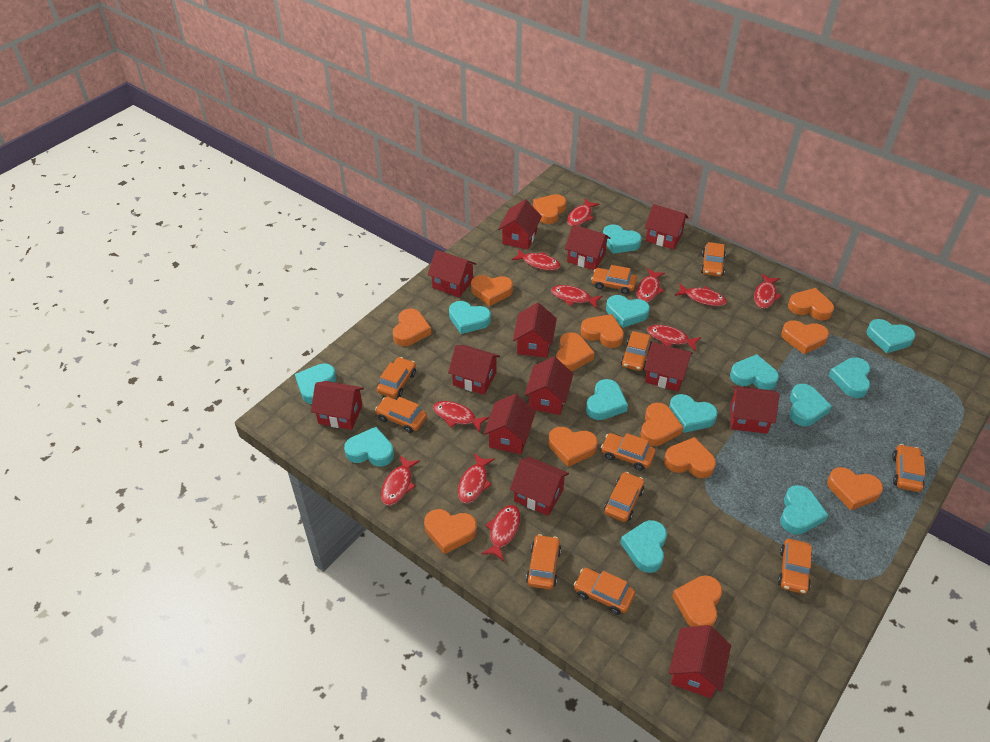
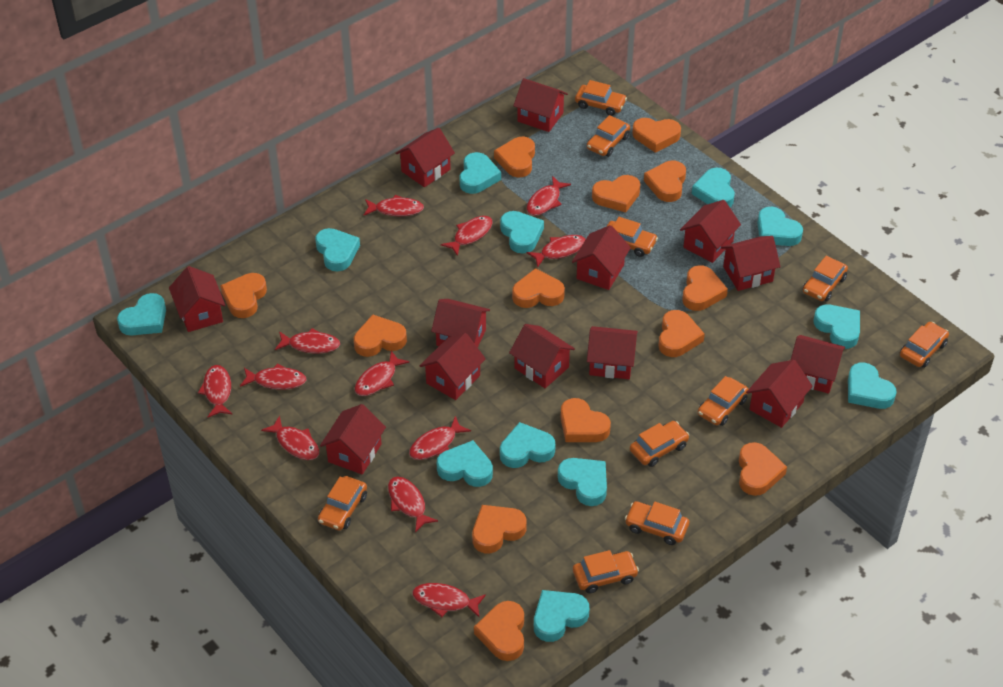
orange car: 11 -> 10
red fish: 11 -> 12
turquoise heart: 13 -> 12

